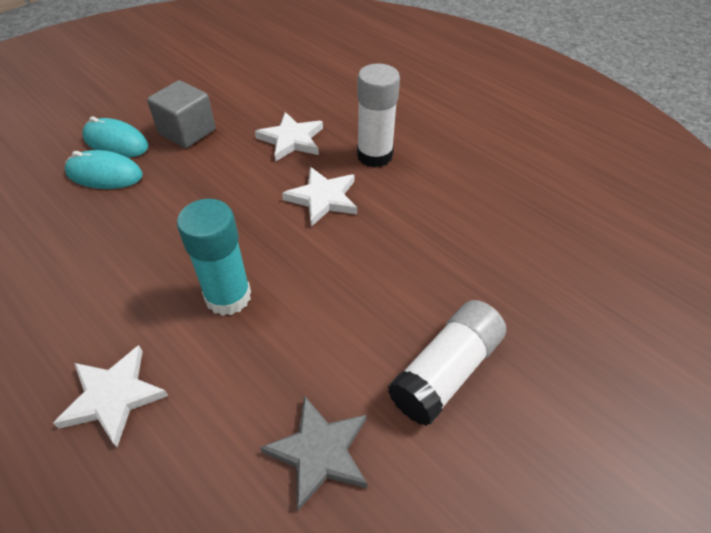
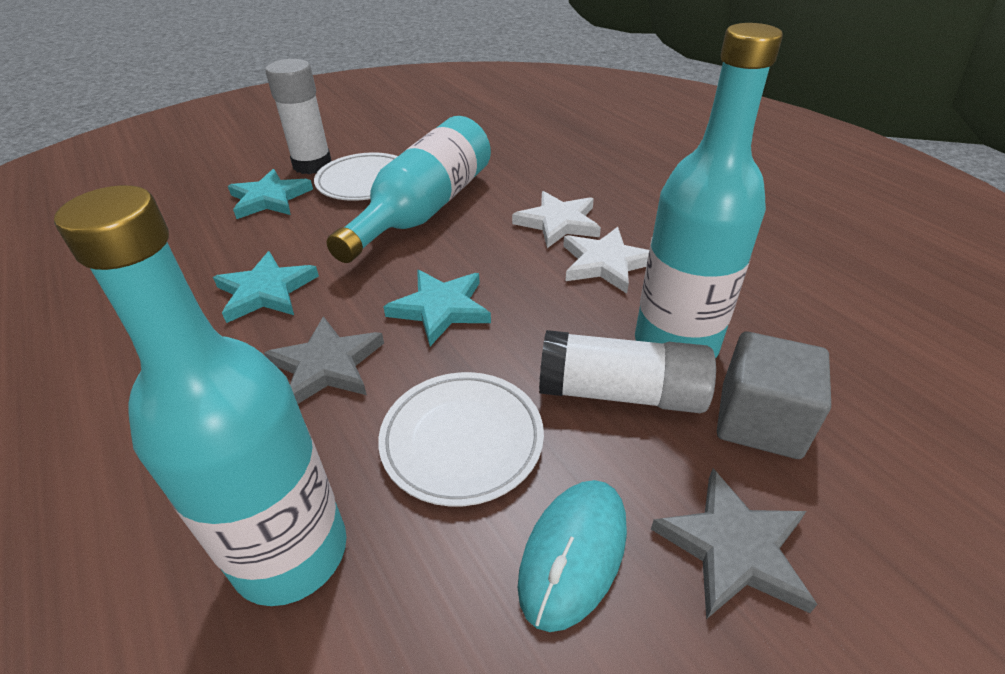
grey star: 1 -> 2
turquoise bottle: 0 -> 3
turquoise glue stick: 1 -> 0
turquoise mouse: 2 -> 1
turquoise star: 0 -> 3
white plate: 0 -> 2
white star: 3 -> 2

